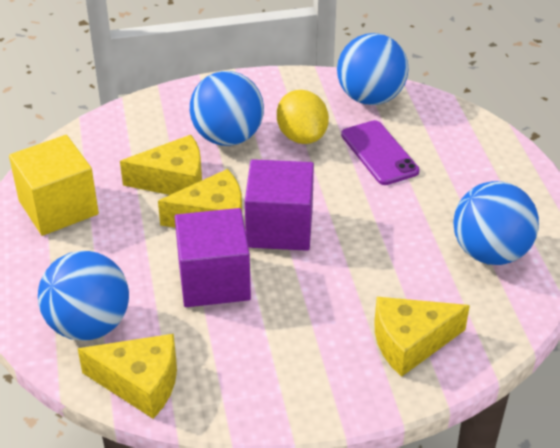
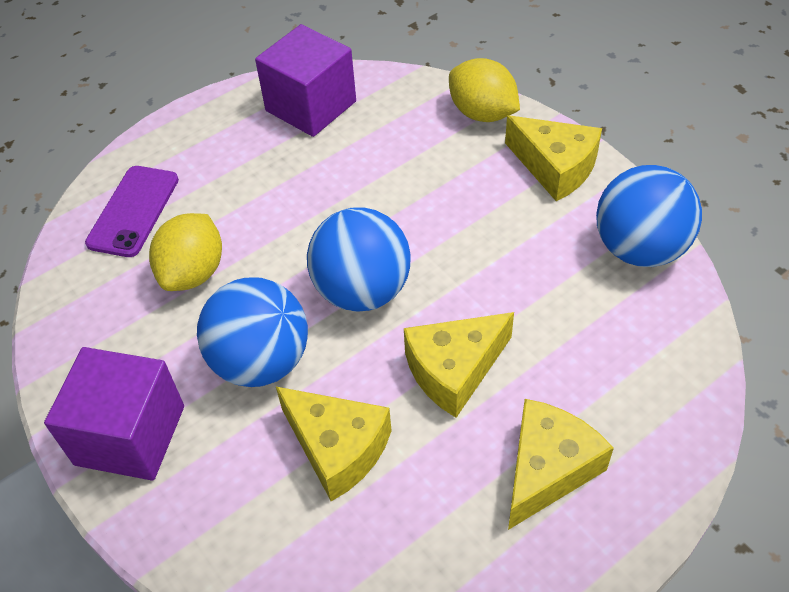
blue ball: 4 -> 3
yellow cube: 1 -> 0
yellow lemon: 1 -> 2

